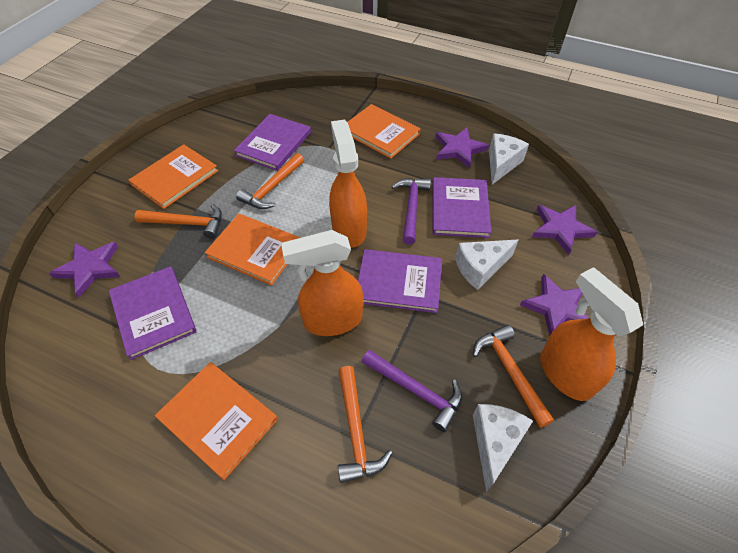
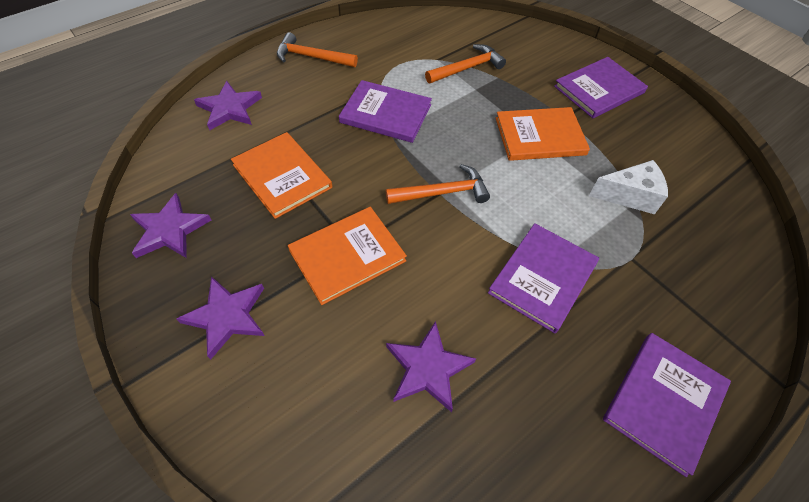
orange book: 4 -> 3
orange hammer: 4 -> 3
orange spray bottle: 3 -> 0
purple hammer: 2 -> 0
white cheese: 3 -> 1

